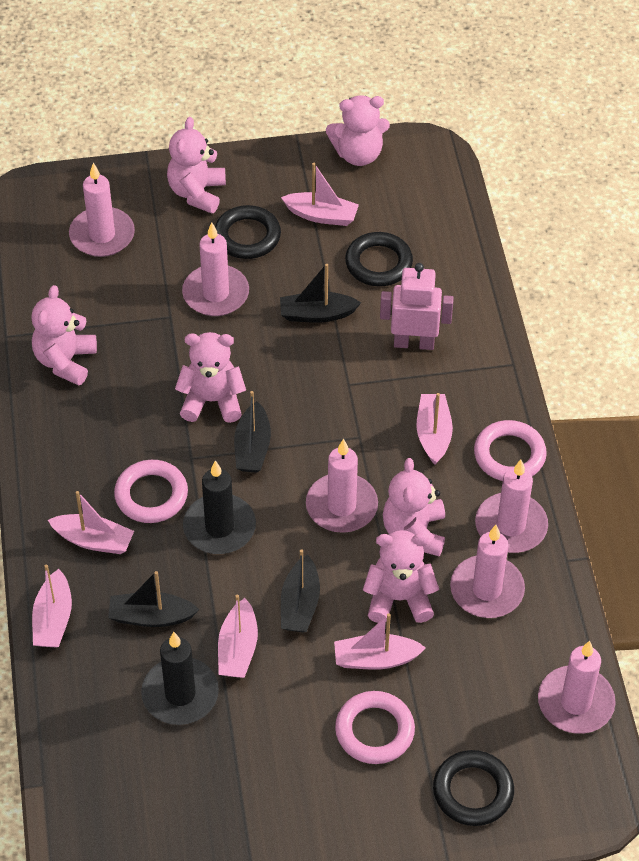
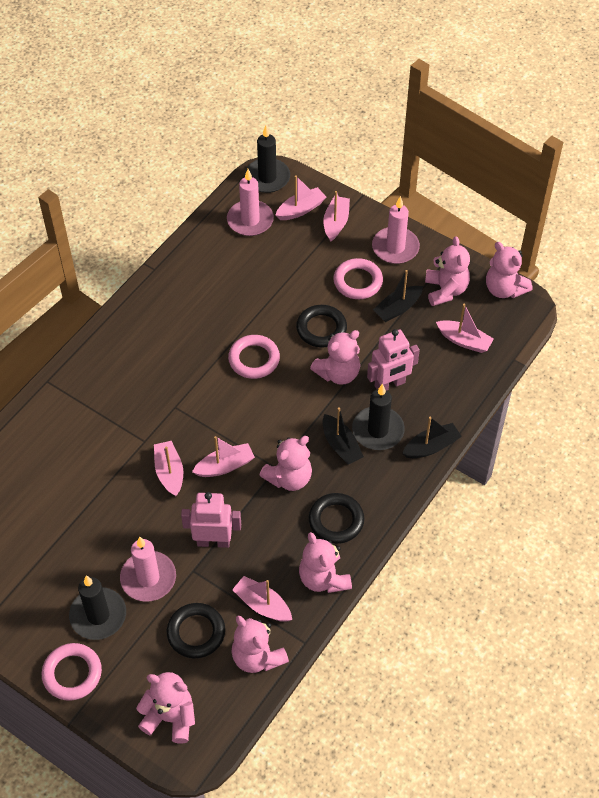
black boat: 4 -> 3
black candle: 2 -> 3
pink candle: 6 -> 3
pink robot: 1 -> 2
pink teddy bear: 6 -> 7

